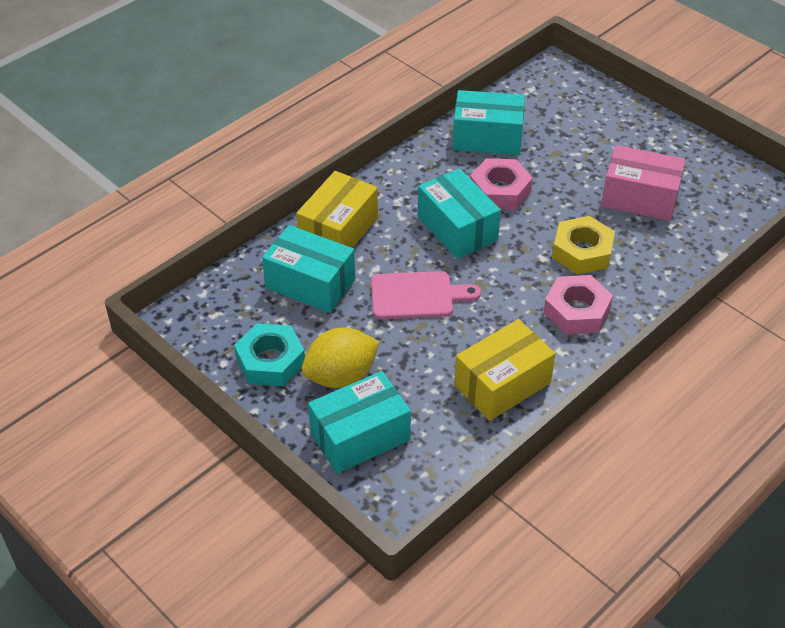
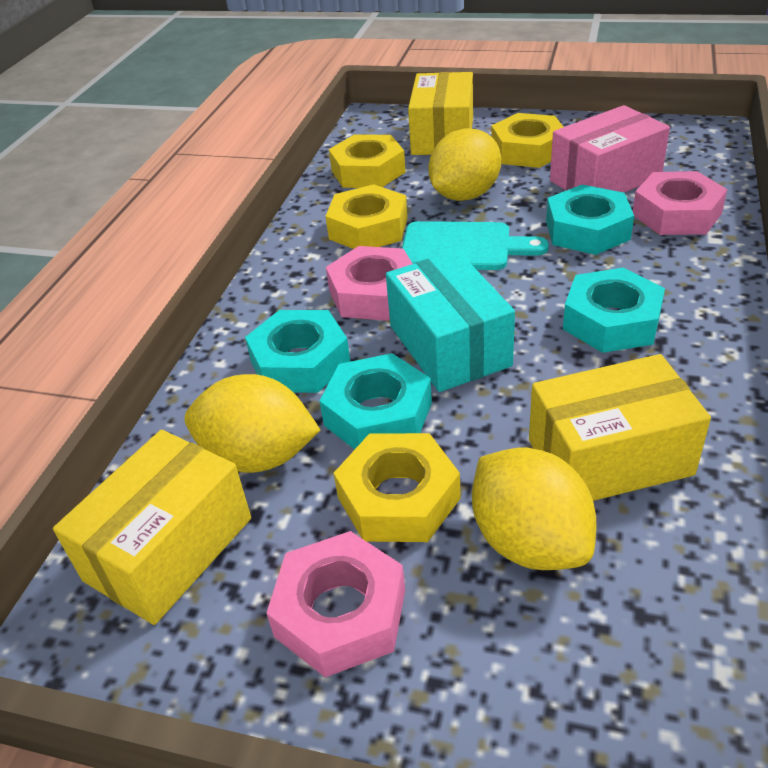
pink cutting board: 1 -> 0
pink nut: 2 -> 3
turquoise box: 4 -> 1
turquoise cutting board: 0 -> 1
turquoise nut: 1 -> 4
yellow box: 2 -> 3
yellow lemon: 1 -> 3
yellow nut: 1 -> 4

